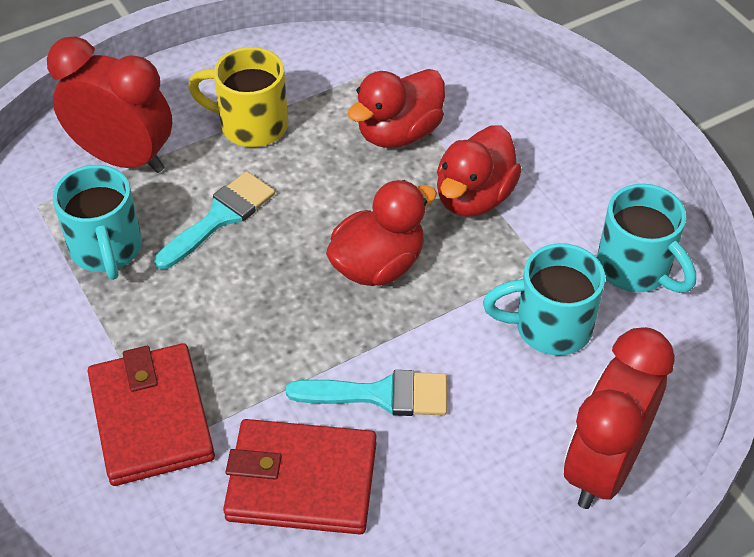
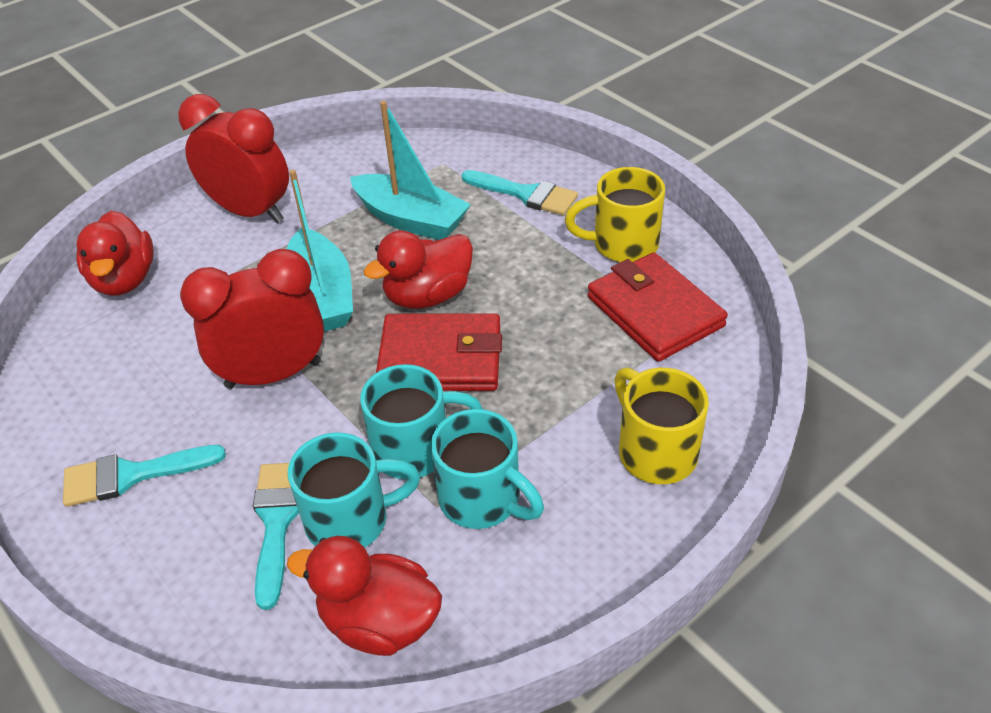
turquoise boat: 0 -> 2
turquoise brush: 2 -> 3
yellow mug: 1 -> 2

